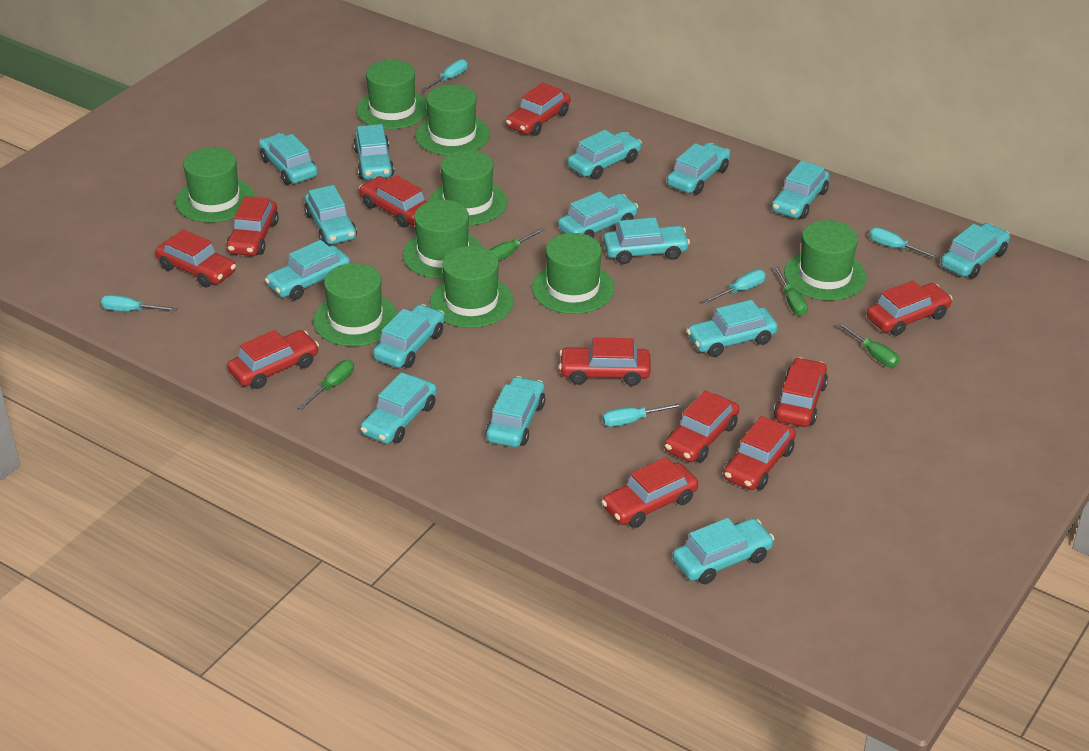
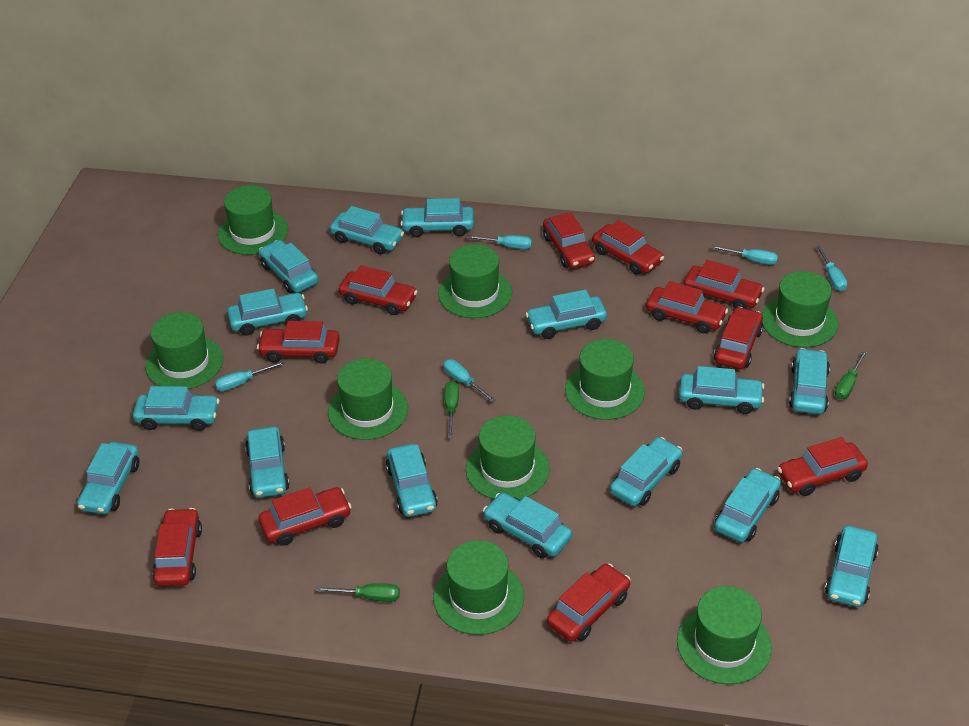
green screwdriver: 4 -> 3

